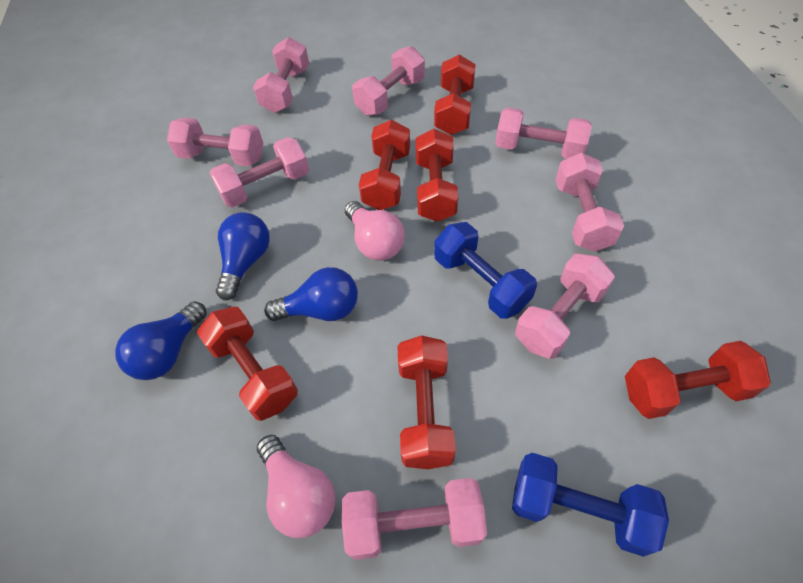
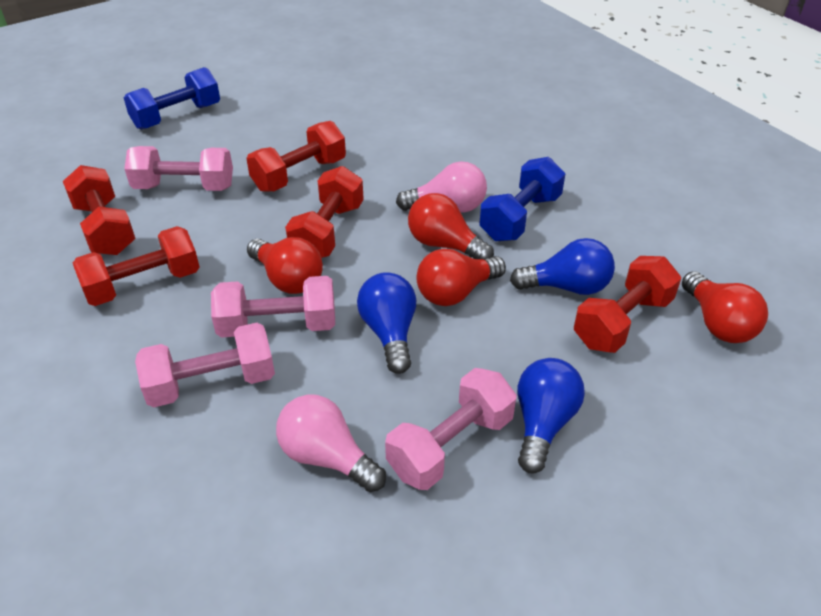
pink dumbbell: 8 -> 4
red dumbbell: 6 -> 5
red light bulb: 0 -> 4

